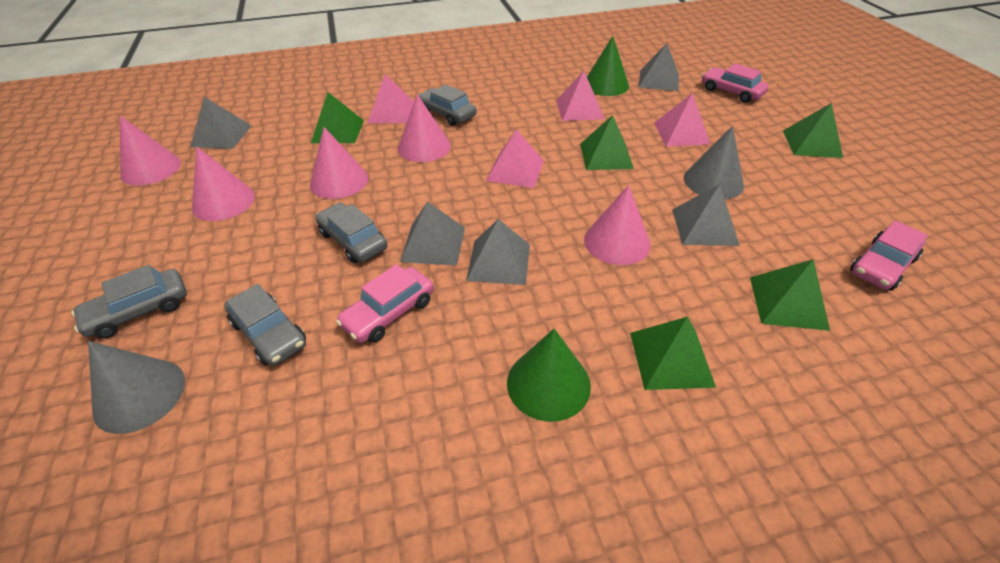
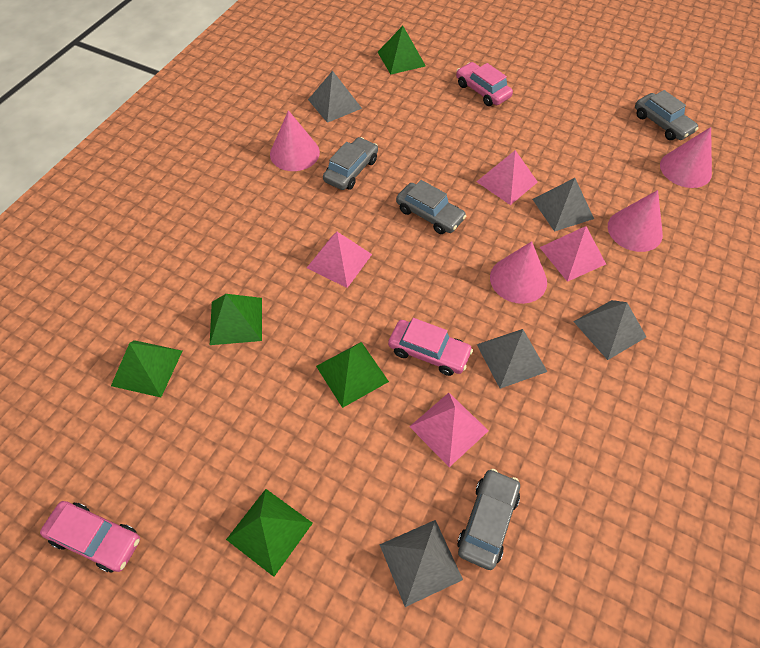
green cone: 2 -> 0
grey cone: 2 -> 0
pink cone: 5 -> 4

